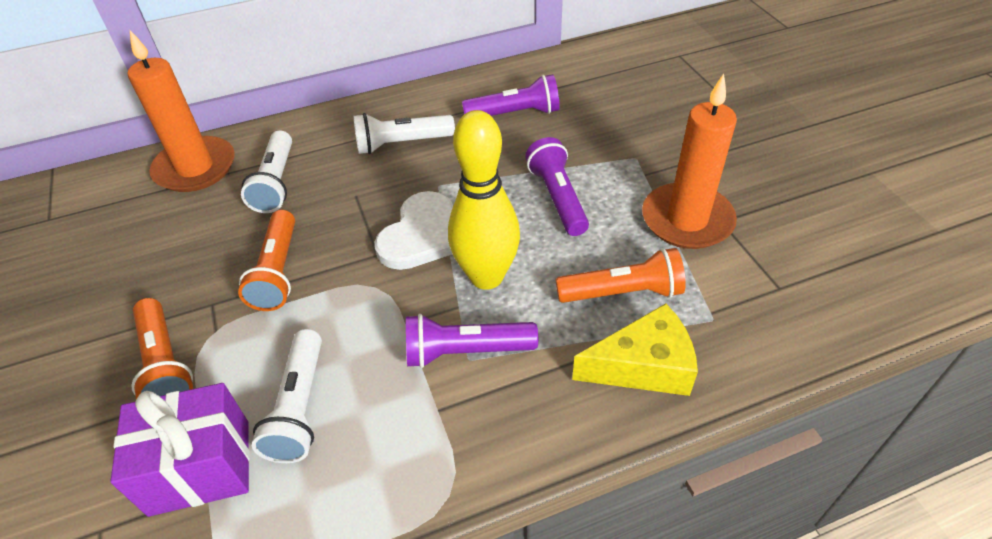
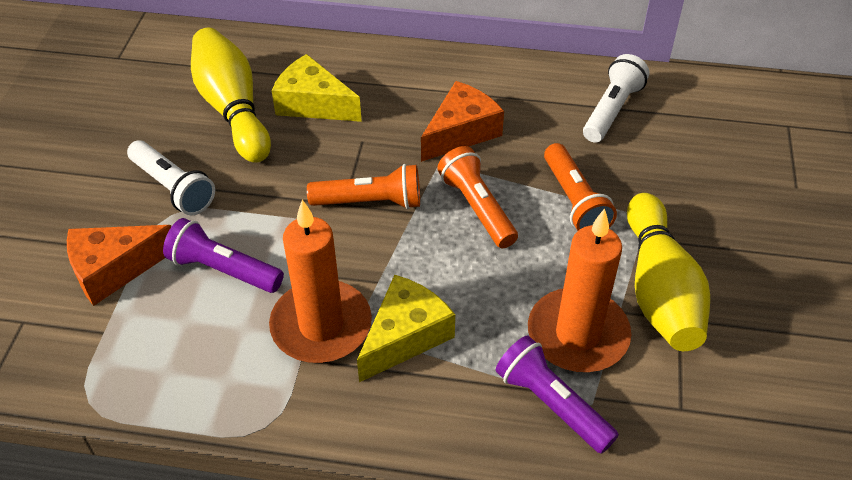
orange cheese: 0 -> 2
purple flashlight: 3 -> 2
purple gift: 1 -> 0
white flashlight: 3 -> 2
white heart: 1 -> 0
yellow bowling pin: 1 -> 2
yellow cheese: 1 -> 2

